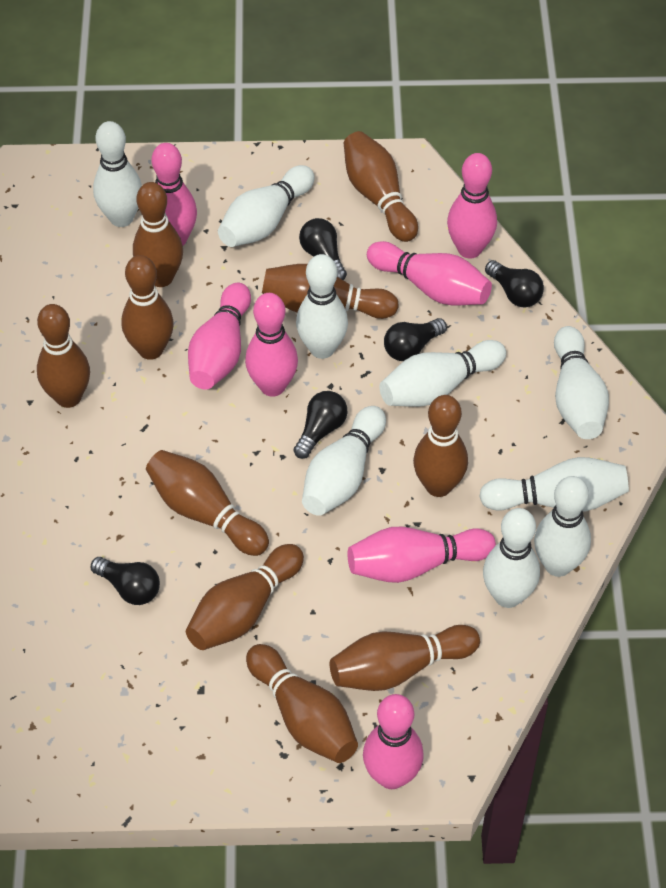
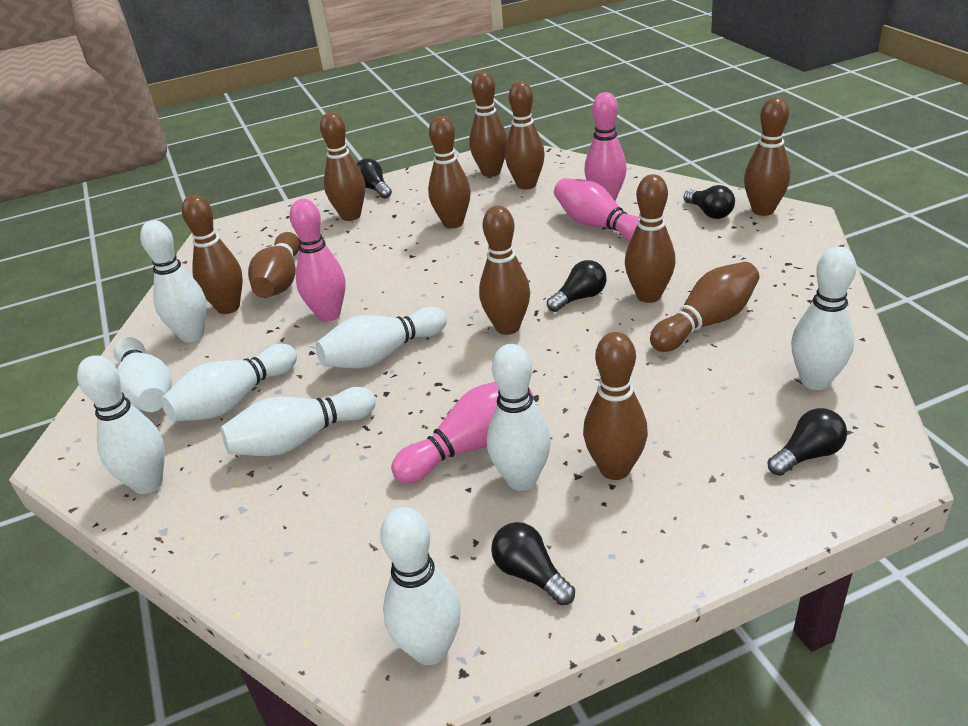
brown bowling pin: 10 -> 11
pink bowling pin: 7 -> 4

